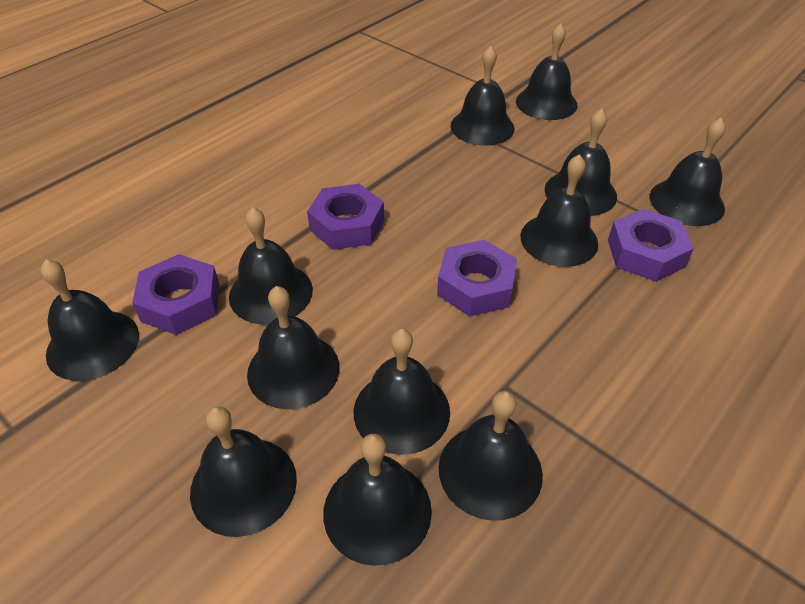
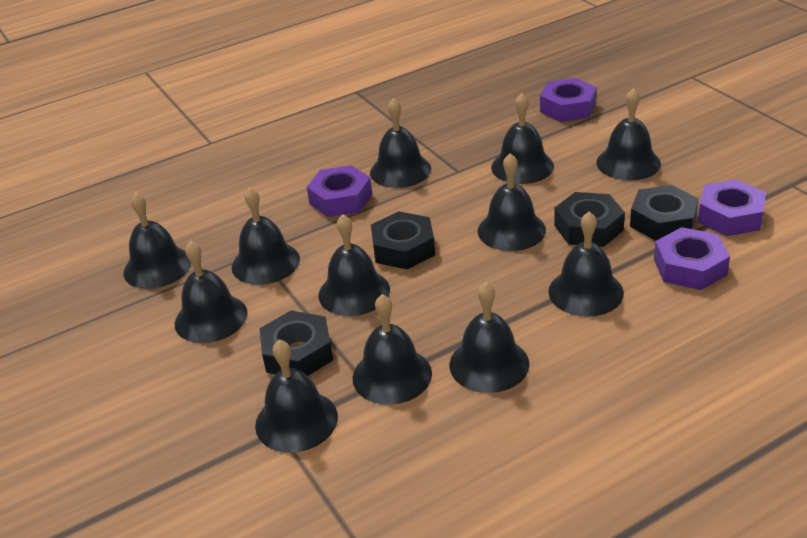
black nut: 0 -> 4

